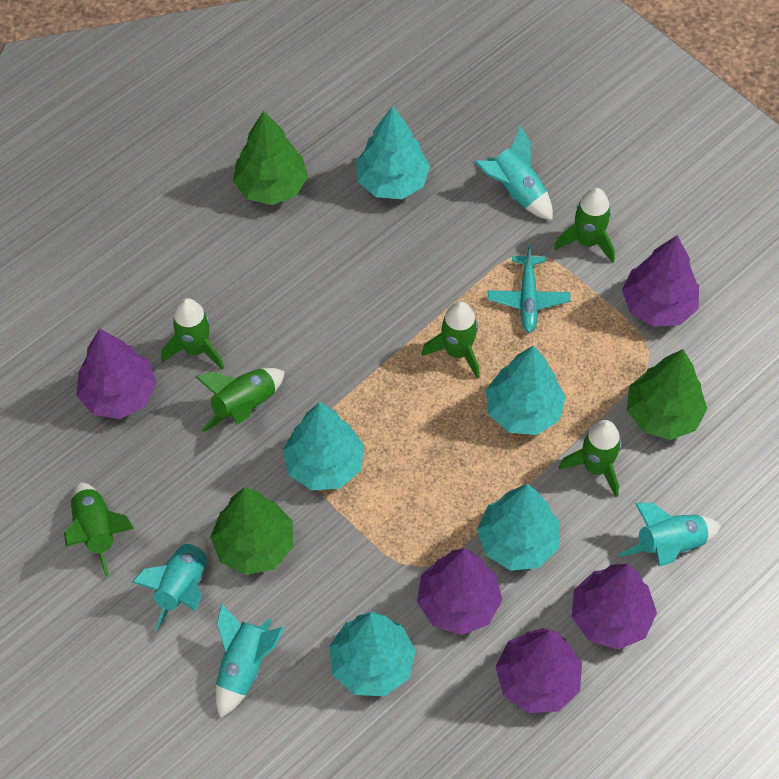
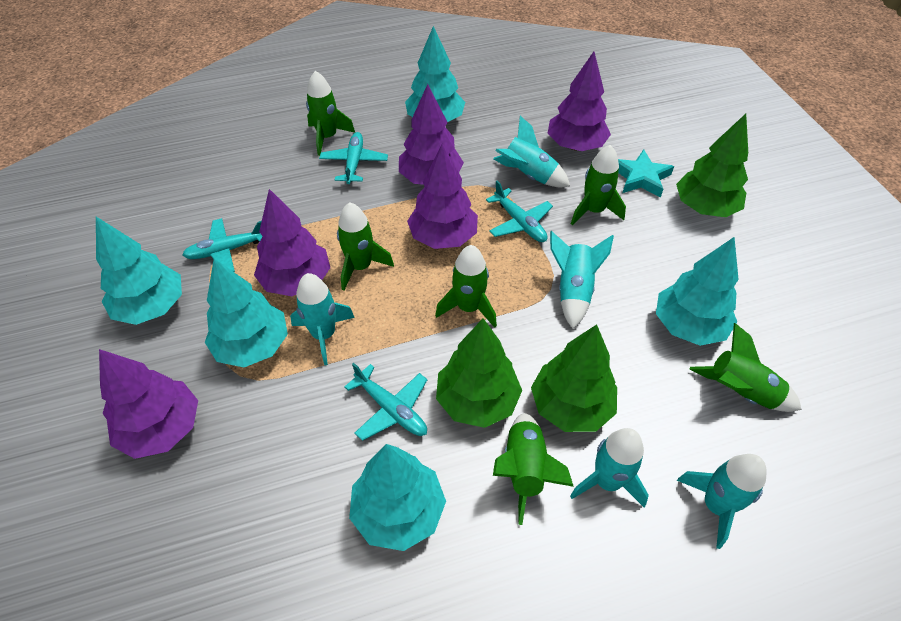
turquoise plane: 1 -> 4
turquoise rocket: 4 -> 5
turquoise star: 0 -> 1

